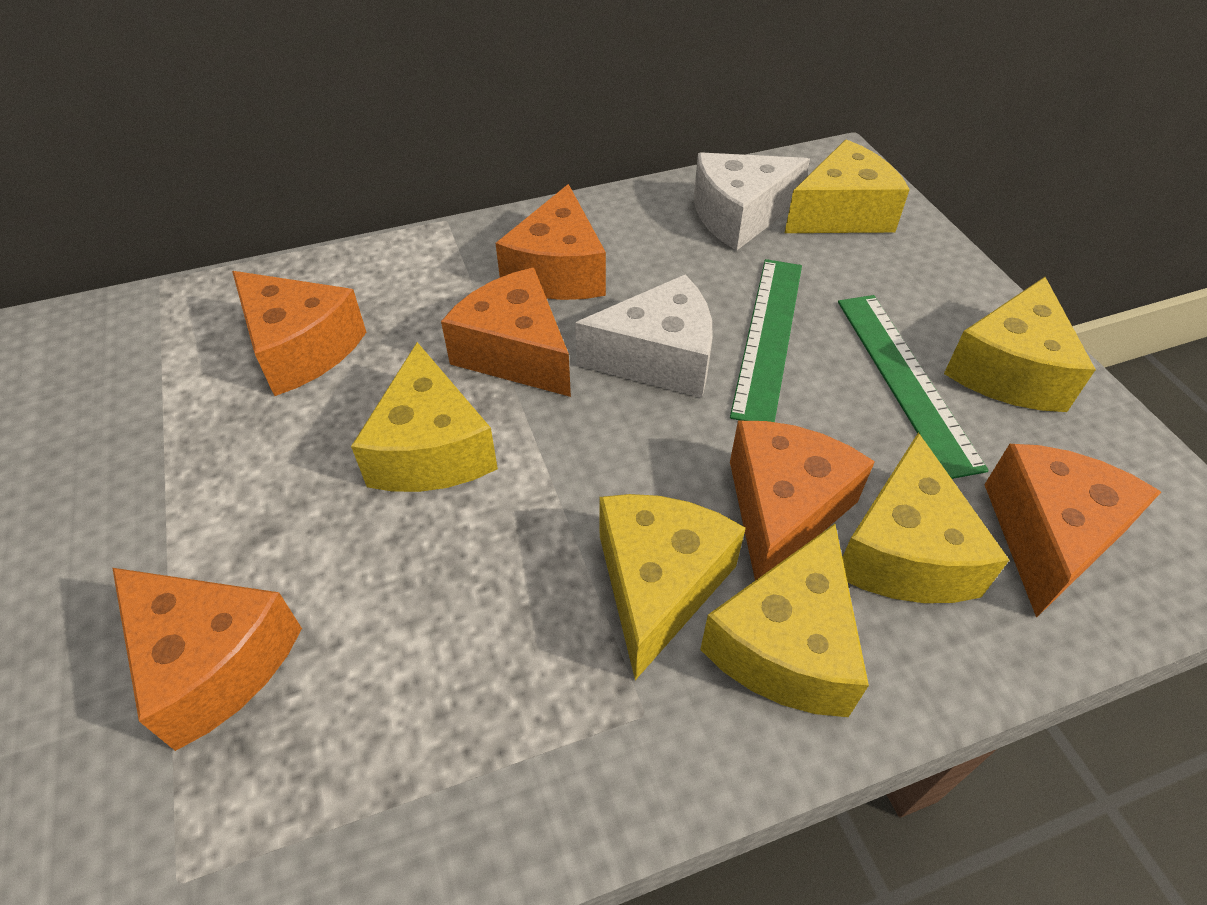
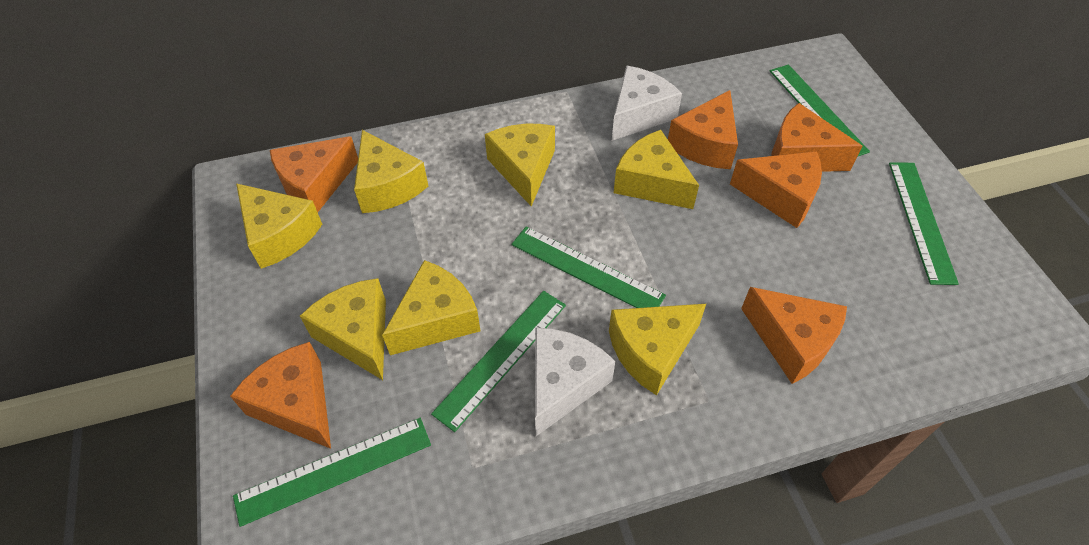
green ruler: 2 -> 5
yellow cheese: 6 -> 7

